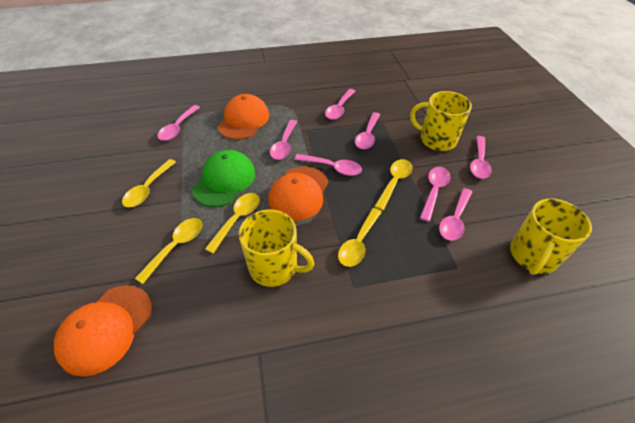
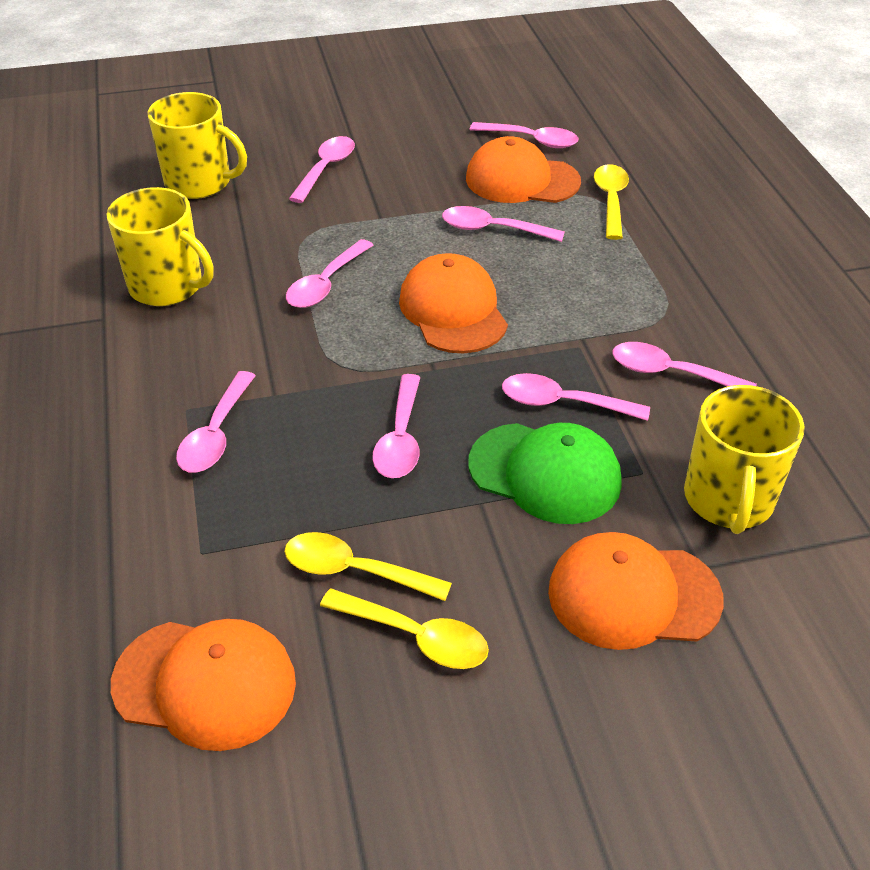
orange cap: 3 -> 4
yellow spoon: 5 -> 3

